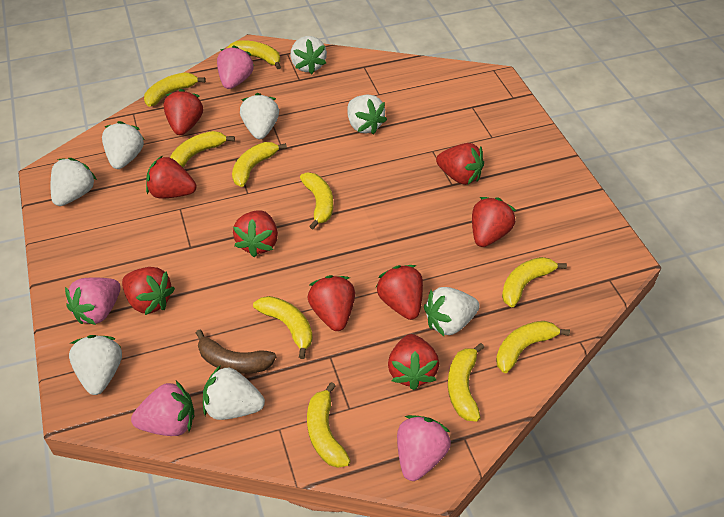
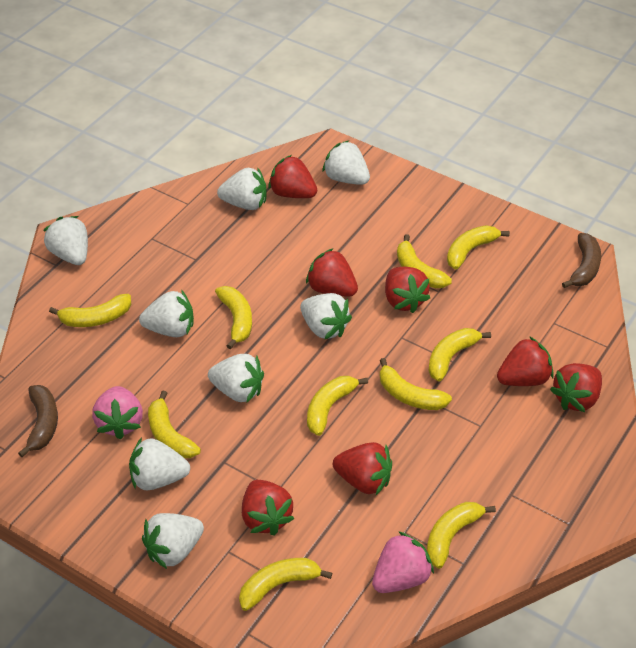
brown banana: 1 -> 2
pink strawberry: 4 -> 2
red strawberry: 9 -> 7

